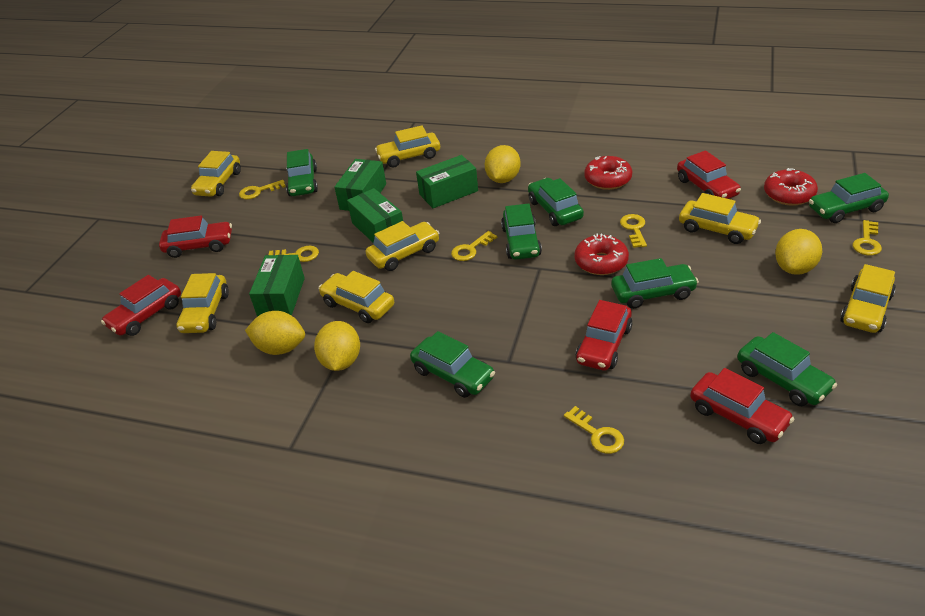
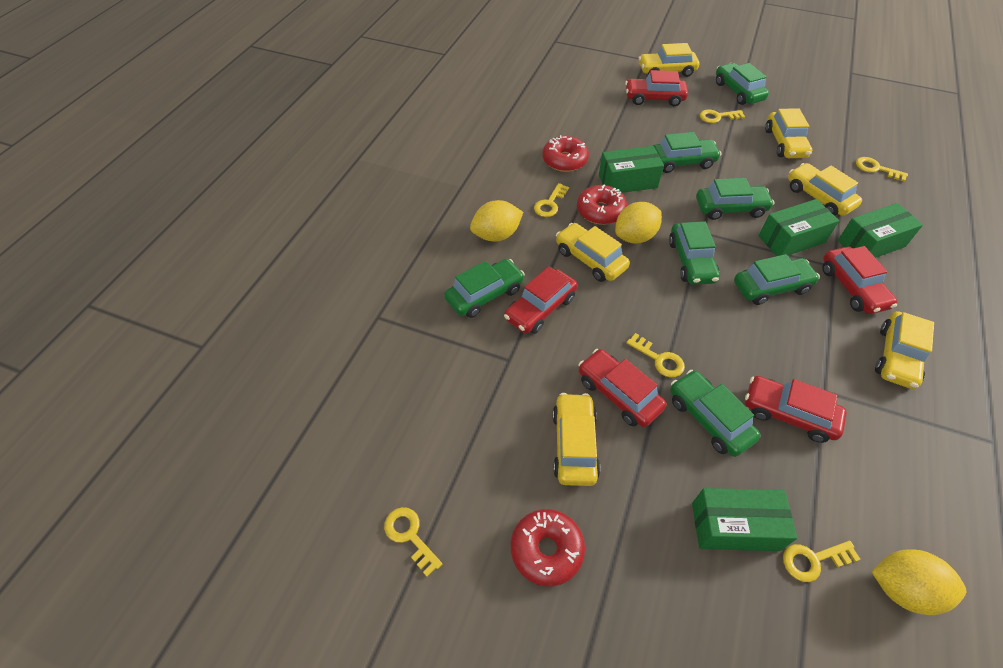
yellow car: 7 -> 6
yellow lemon: 4 -> 3

